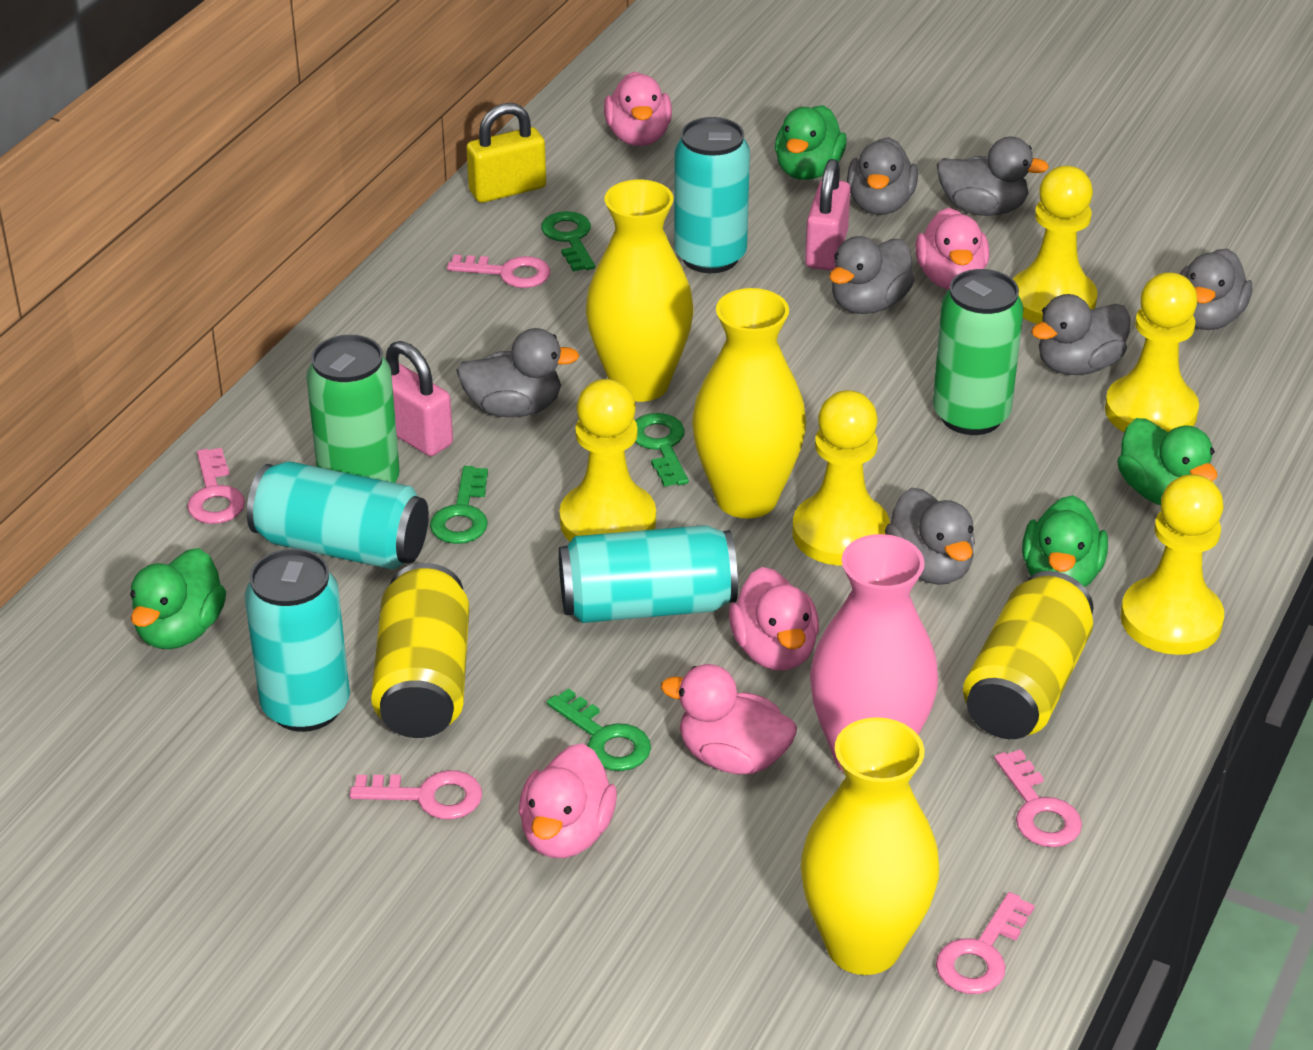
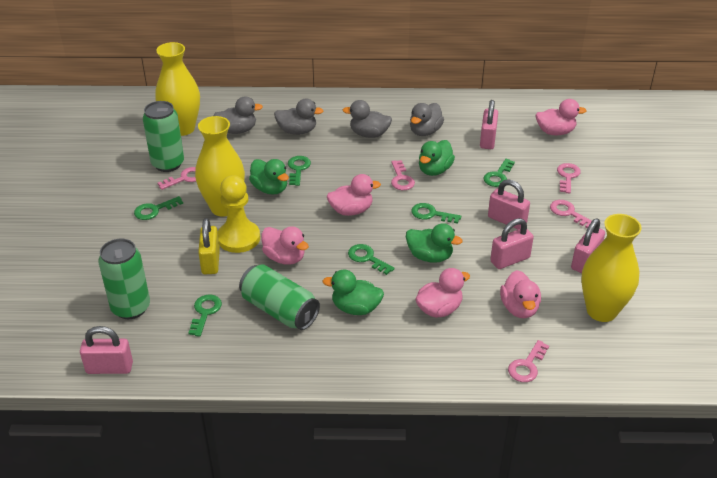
green can: 2 -> 3
green key: 4 -> 6
grey duck: 7 -> 4
pink padlock: 2 -> 5
pink vase: 1 -> 0
turquoise can: 4 -> 0
yellow can: 2 -> 0
yellow pawn: 5 -> 1

